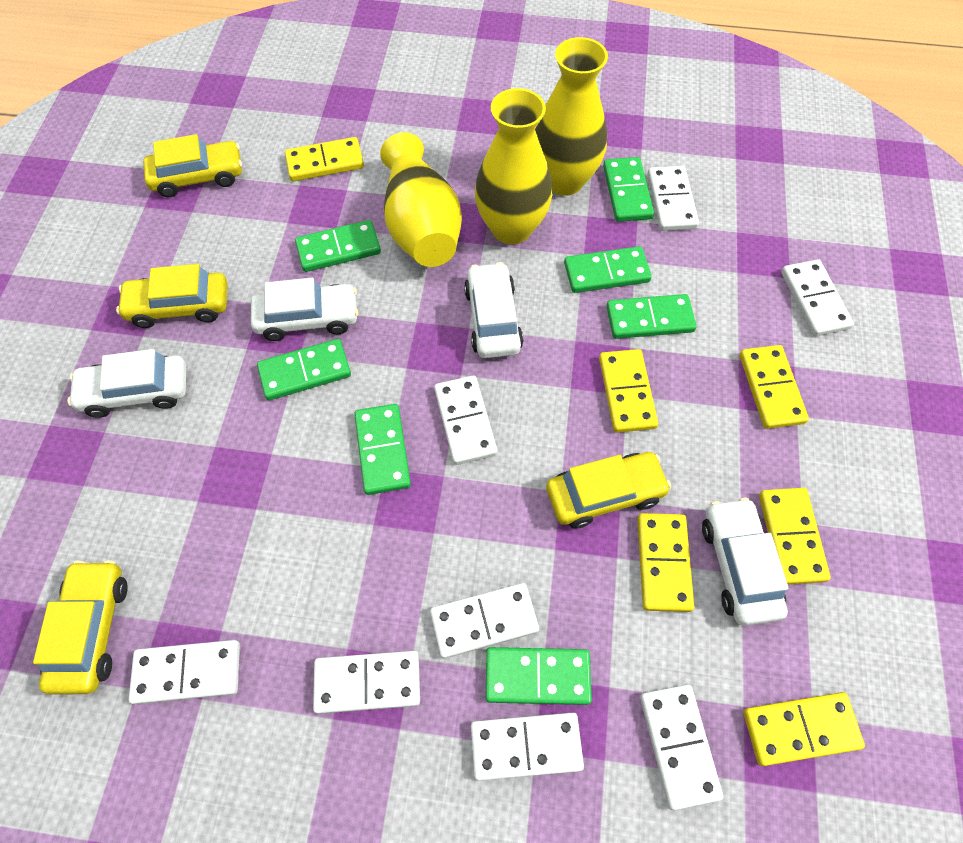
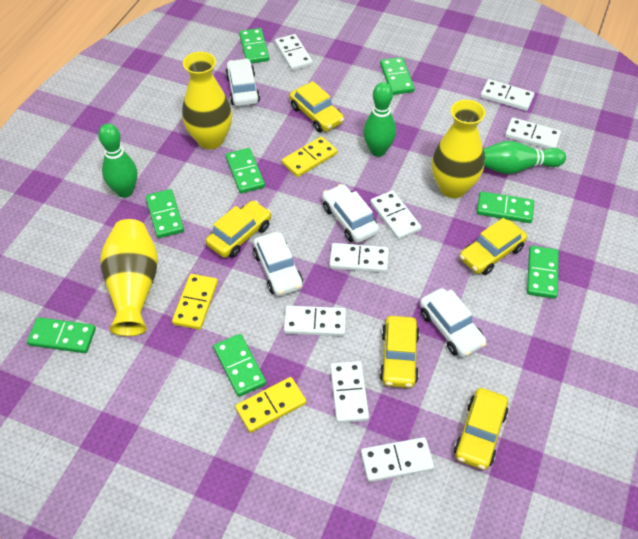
green bowling pin: 0 -> 3
green domino: 7 -> 8
yellow car: 4 -> 5
yellow domino: 6 -> 3

